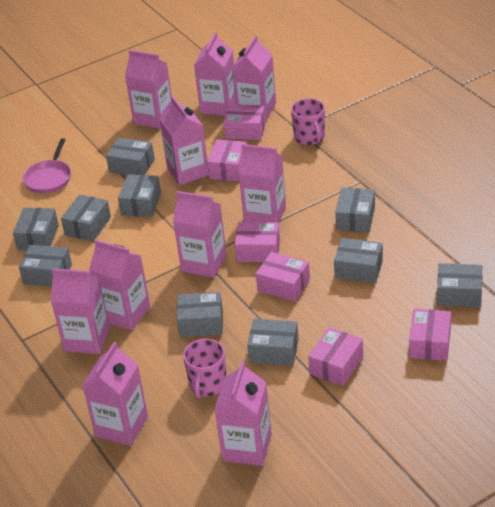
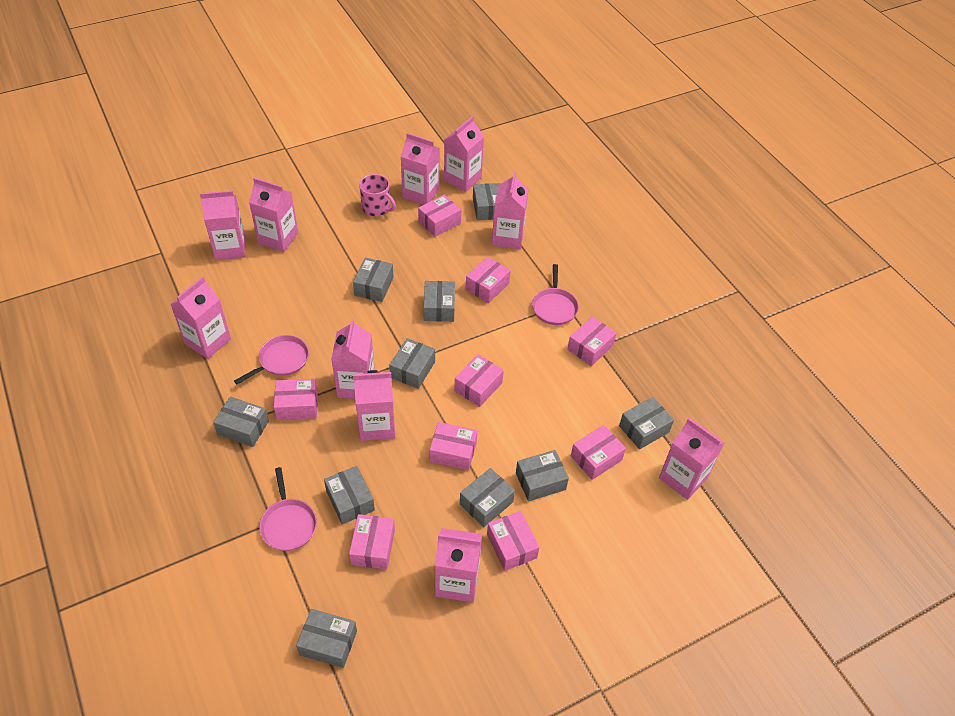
pink box: 6 -> 9
pink mug: 2 -> 1
pink pan: 1 -> 3

